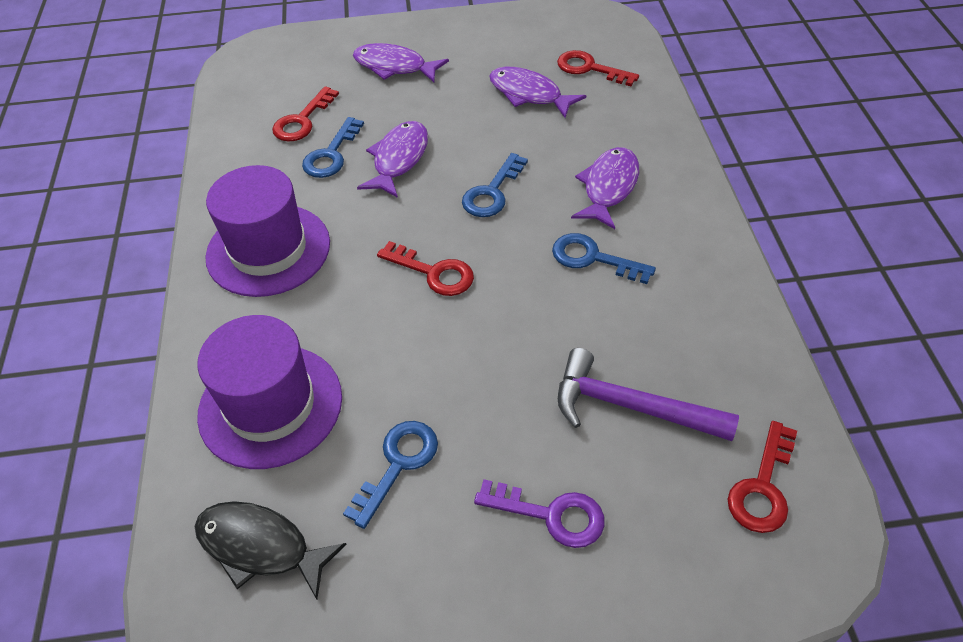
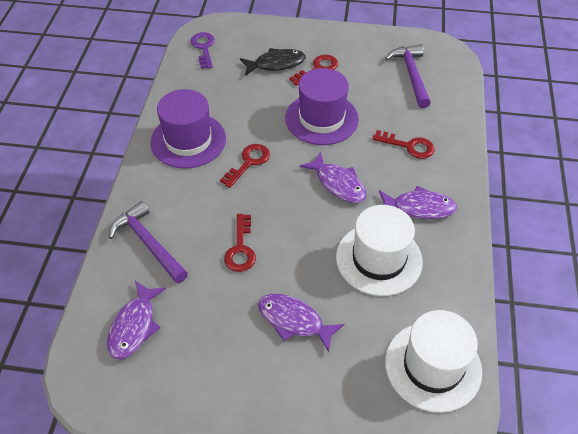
blue key: 4 -> 0
purple hammer: 1 -> 2
white hat: 0 -> 2

